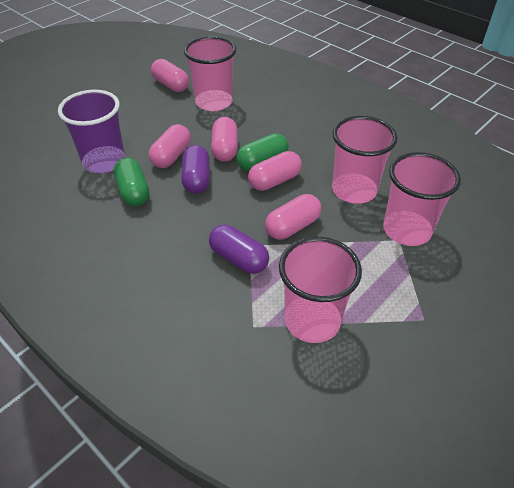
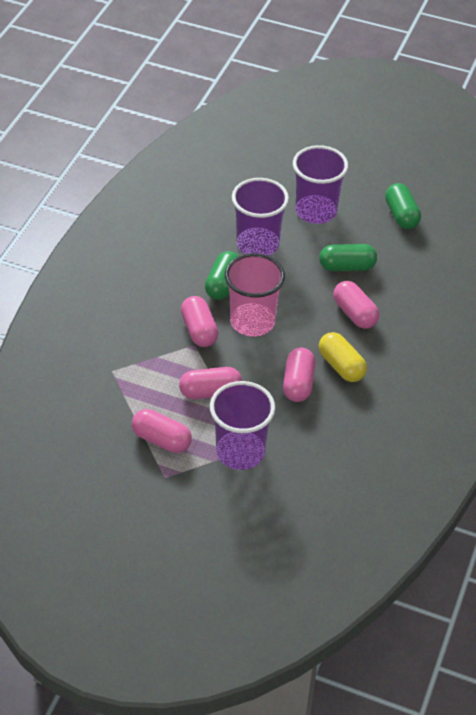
green capsule: 2 -> 3
pink cup: 4 -> 1
purple capsule: 2 -> 0
purple cup: 1 -> 3
yellow capsule: 0 -> 1

